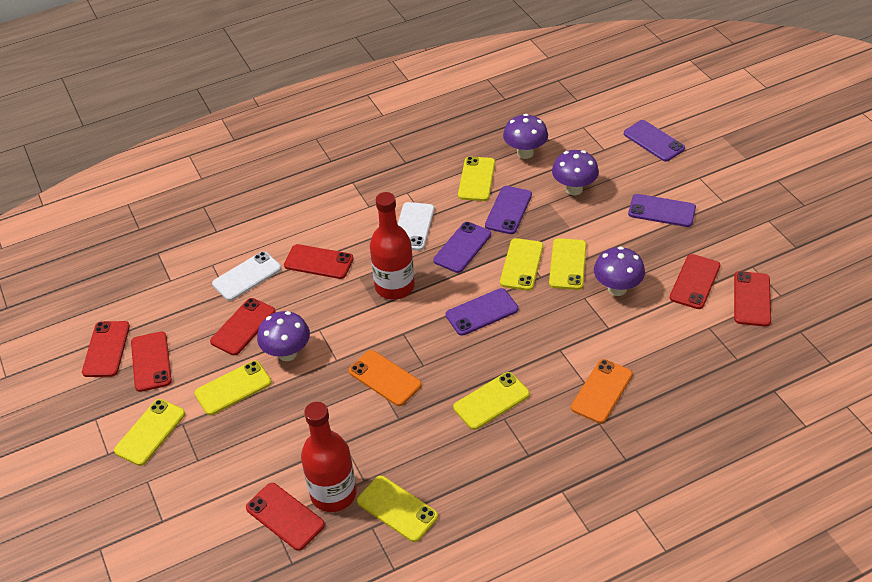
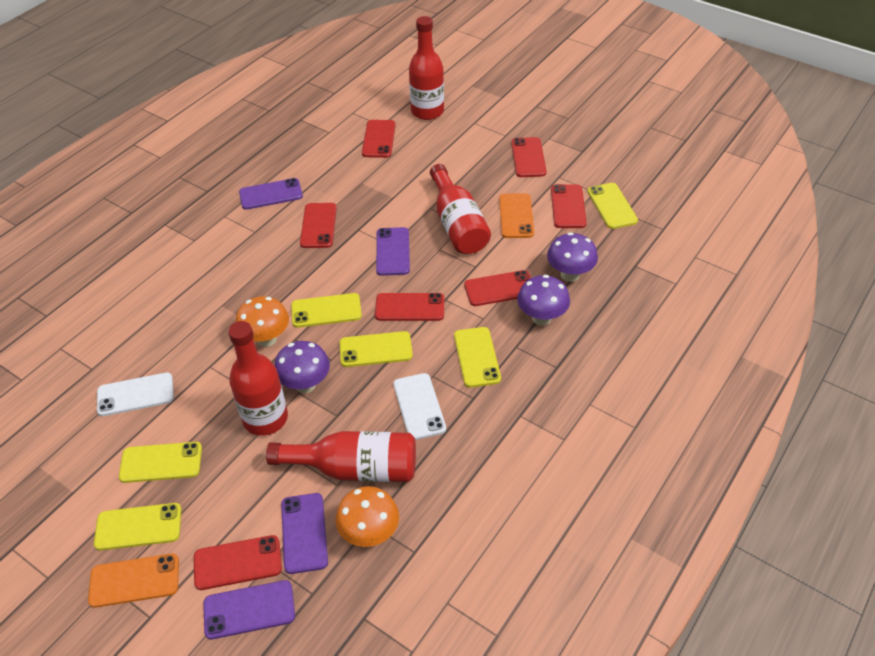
orange mushroom: 0 -> 2
purple mushroom: 4 -> 3
purple phone: 5 -> 4
red bottle: 2 -> 4
yellow phone: 7 -> 6

